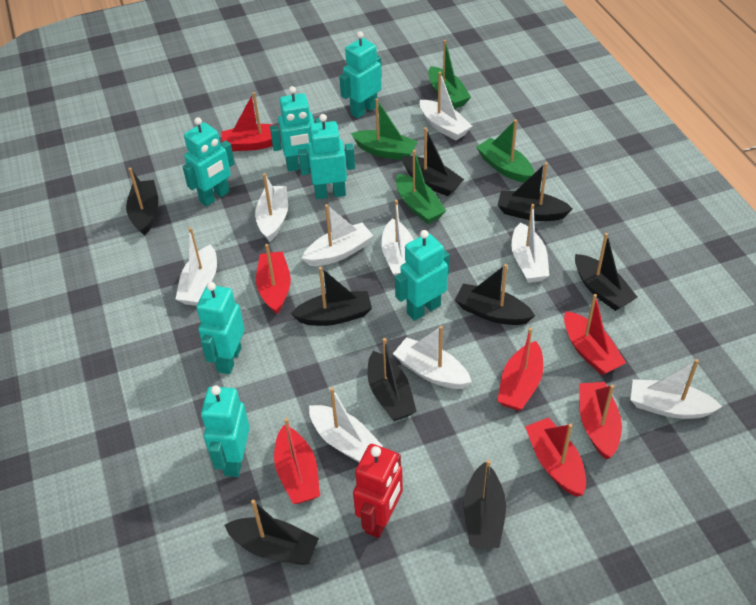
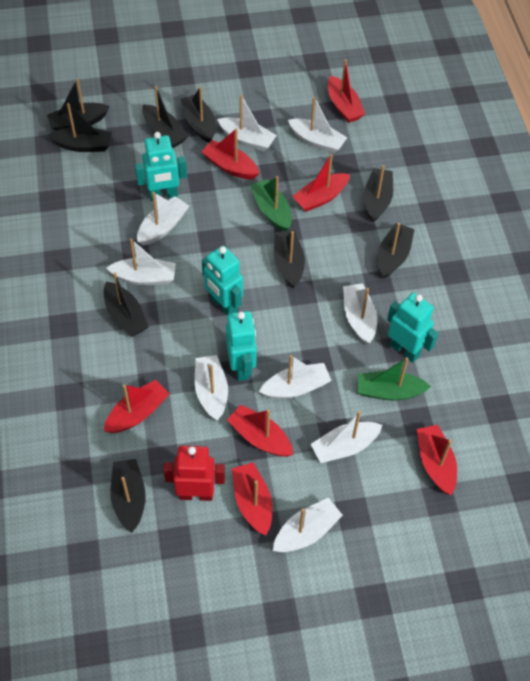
green boat: 4 -> 2
turquoise robot: 7 -> 4

